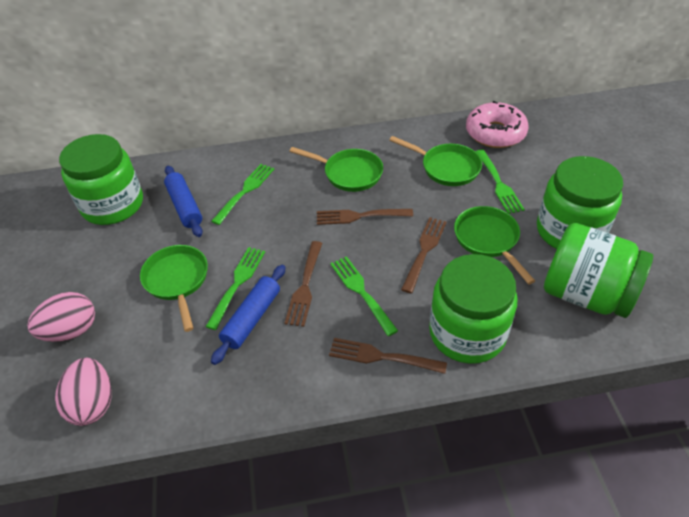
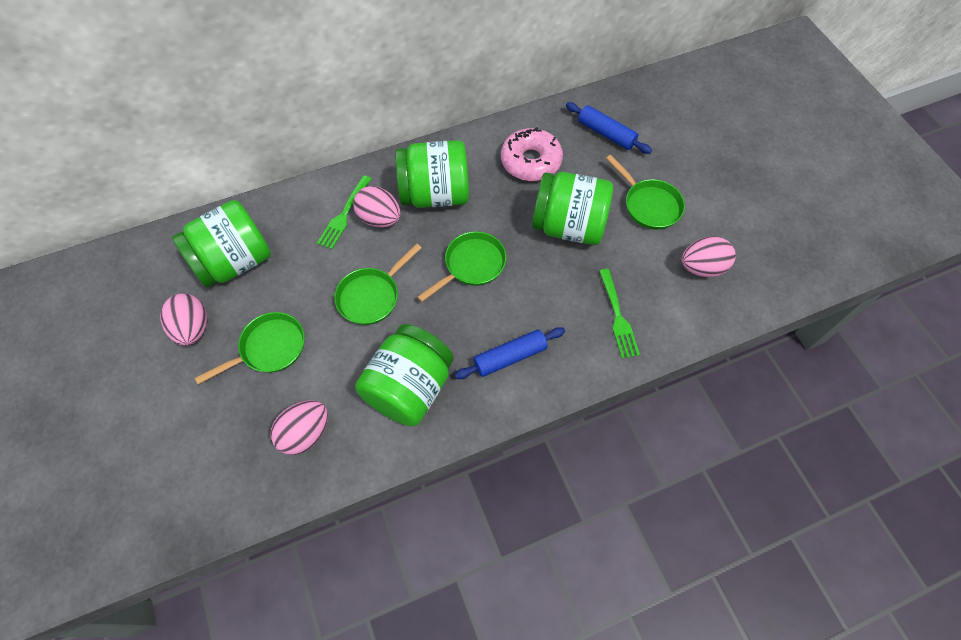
brown fork: 4 -> 0
green fork: 4 -> 2
pink egg: 2 -> 4

